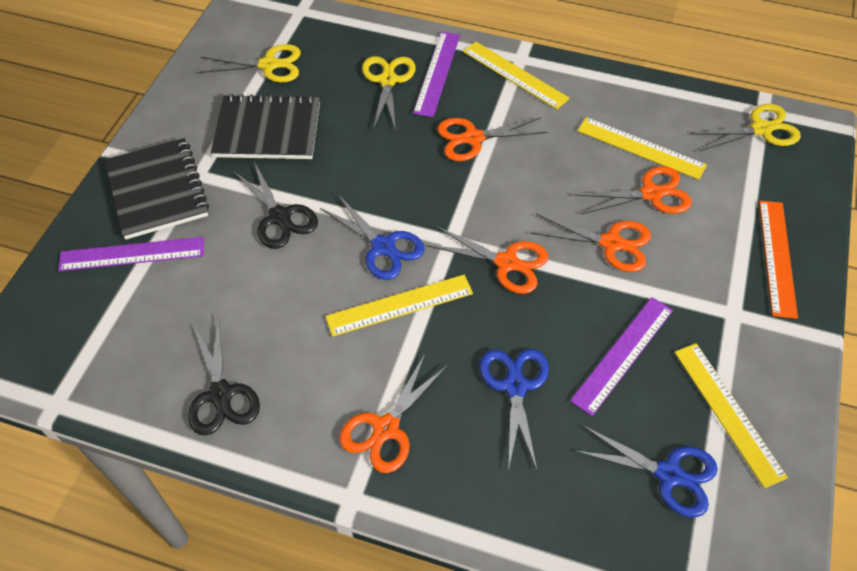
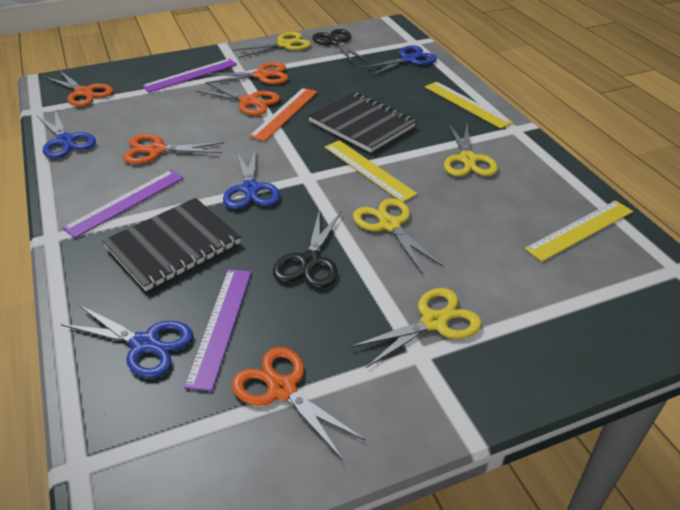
blue scissors: 3 -> 4
yellow ruler: 4 -> 3
yellow scissors: 3 -> 4

